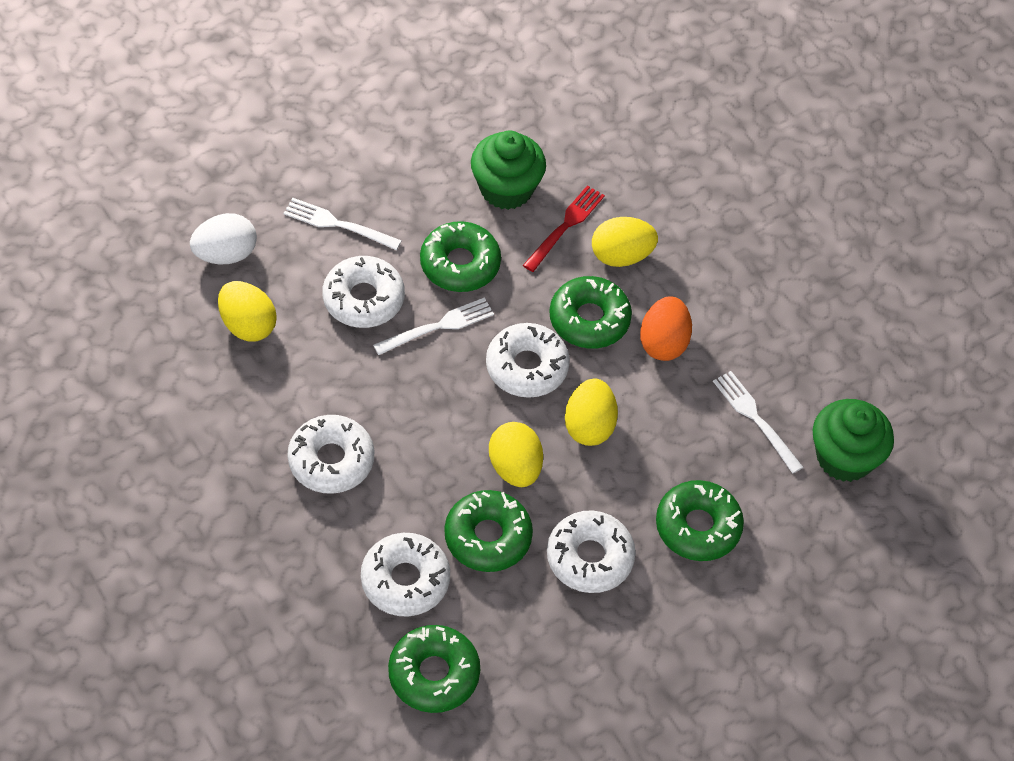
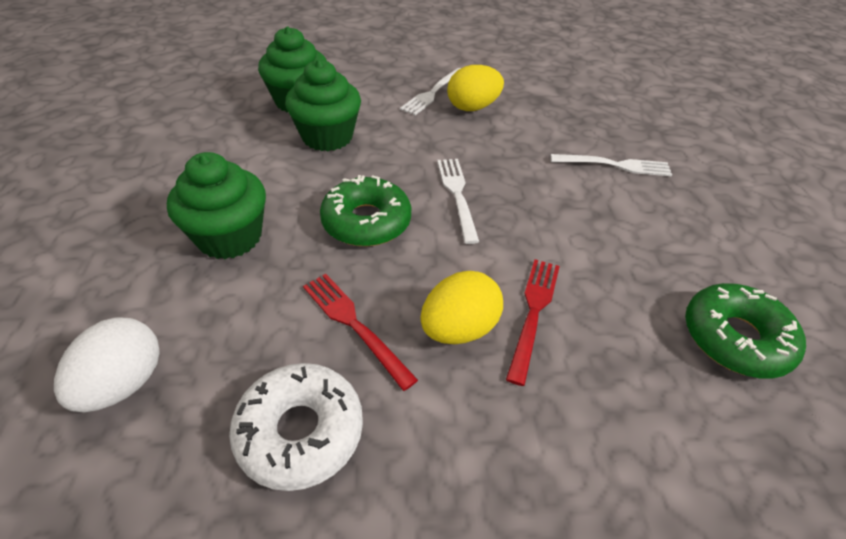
green cupcake: 2 -> 3
green donut: 5 -> 2
orange egg: 1 -> 0
red fork: 1 -> 2
white donut: 5 -> 1
yellow egg: 4 -> 2

